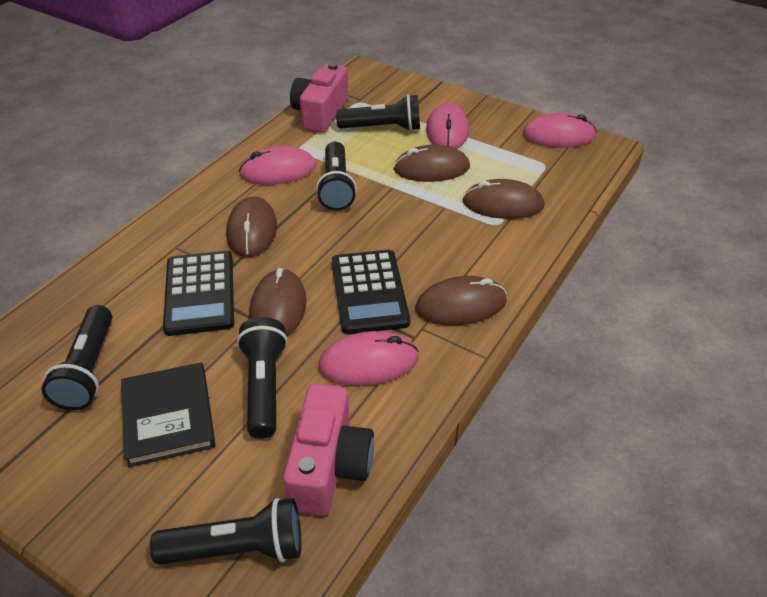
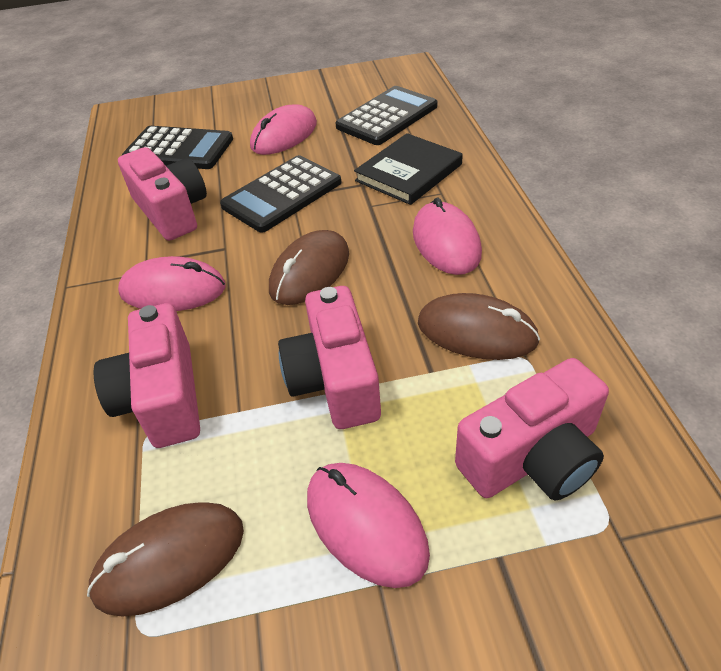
black calculator: 2 -> 3
black flashlight: 5 -> 0
brown mouse: 5 -> 3
pink camera: 2 -> 4

